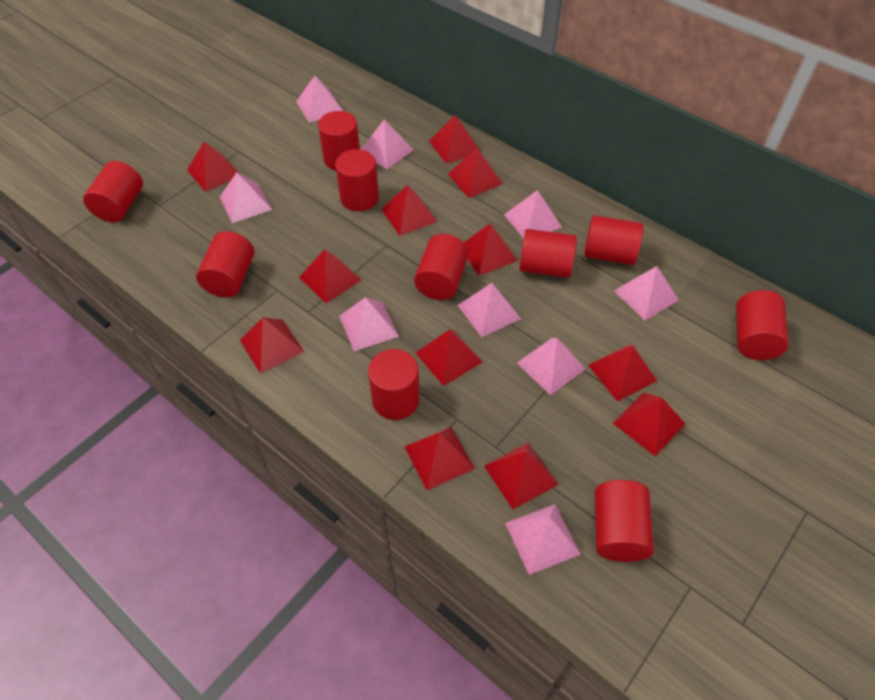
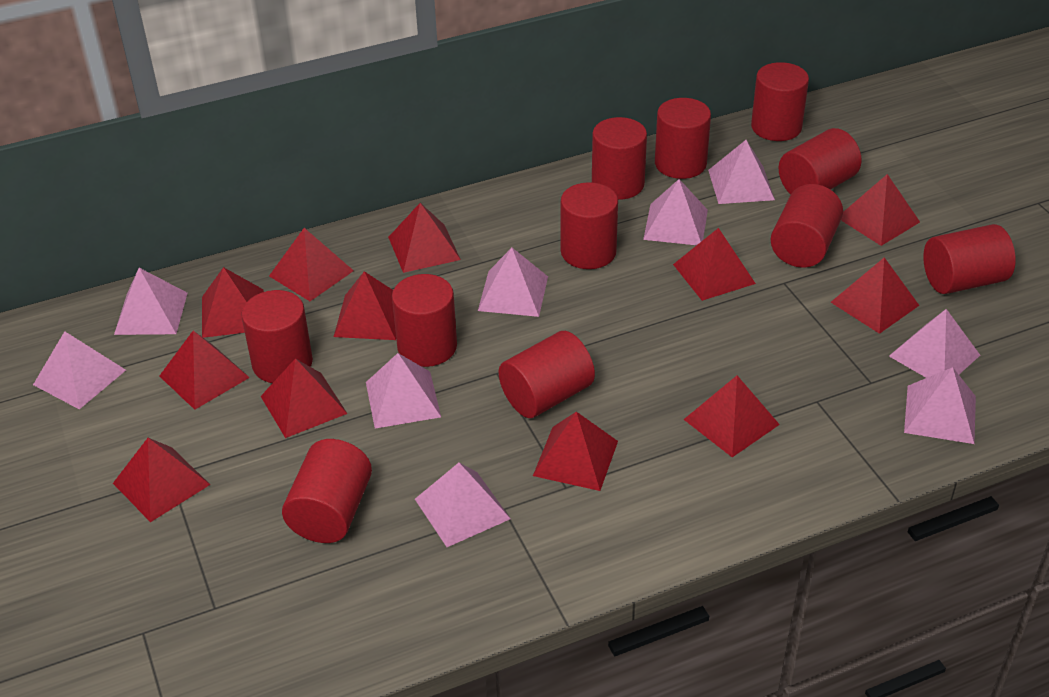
red cylinder: 10 -> 11

